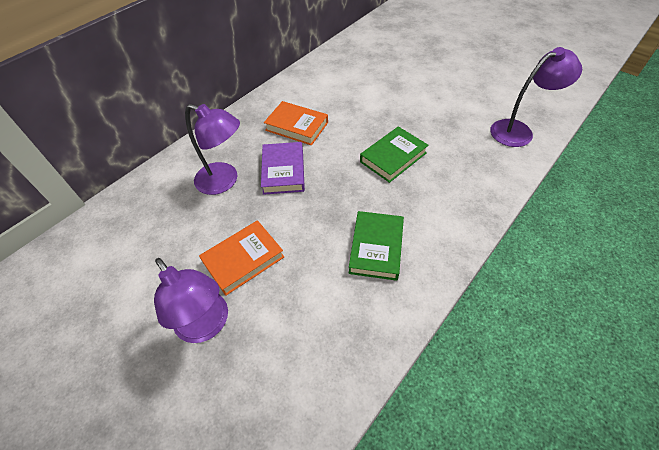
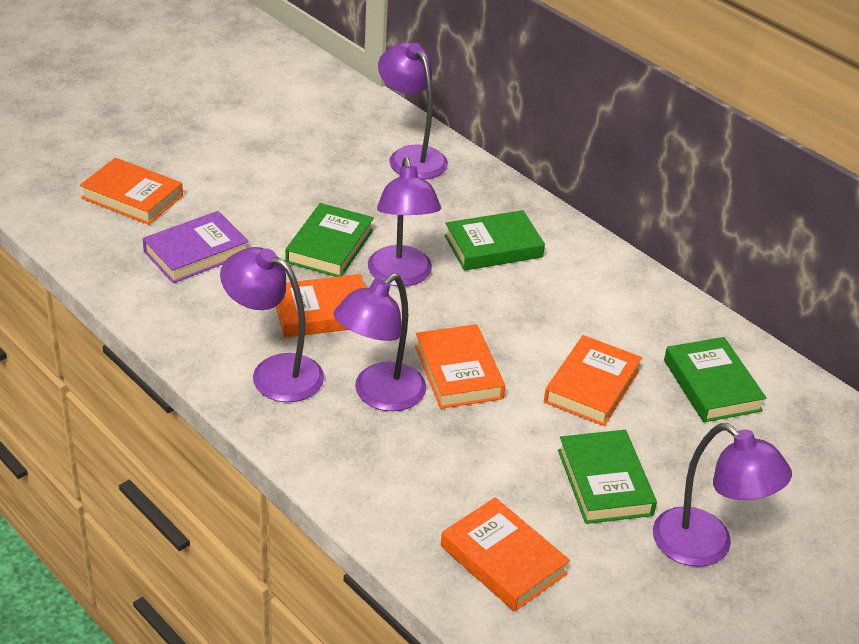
green book: 2 -> 4
orange book: 2 -> 5
purple lamp: 3 -> 5

